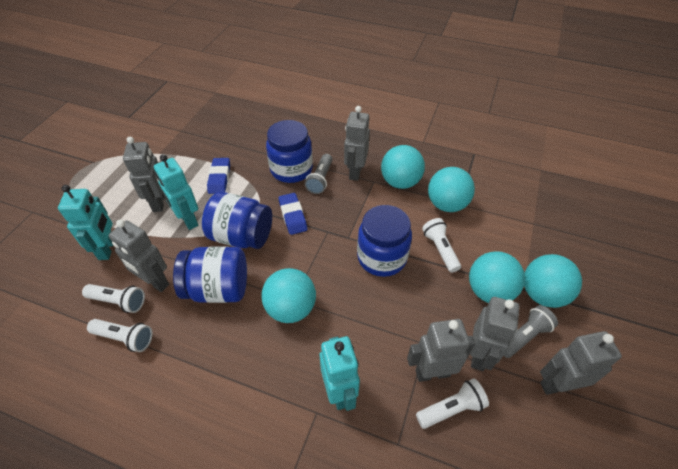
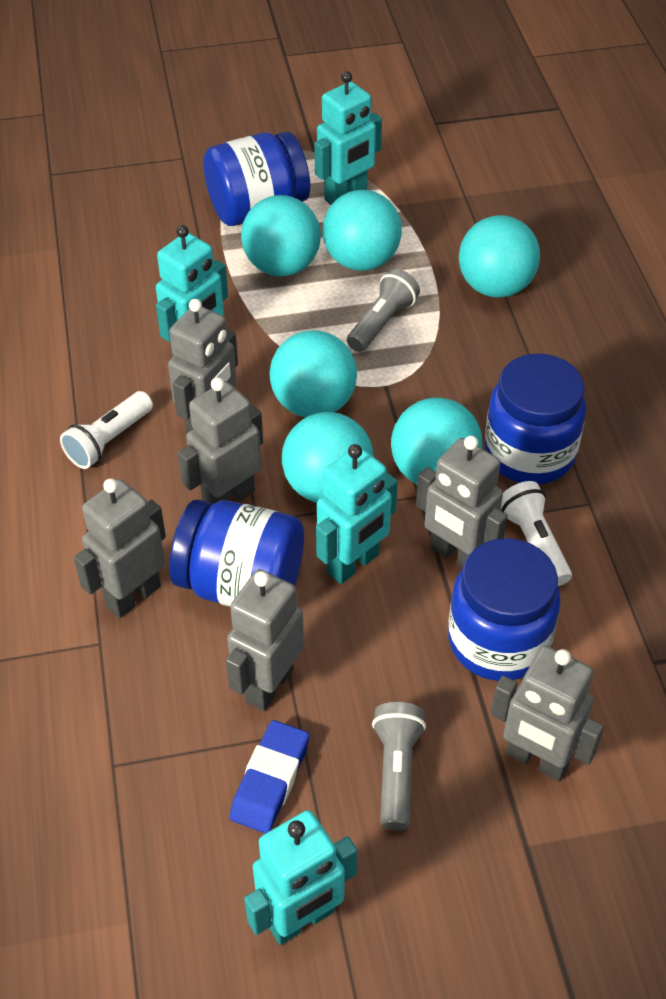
blue eraser: 2 -> 1
turquoise ball: 5 -> 6
turquoise robot: 3 -> 4
white flashlight: 4 -> 2

